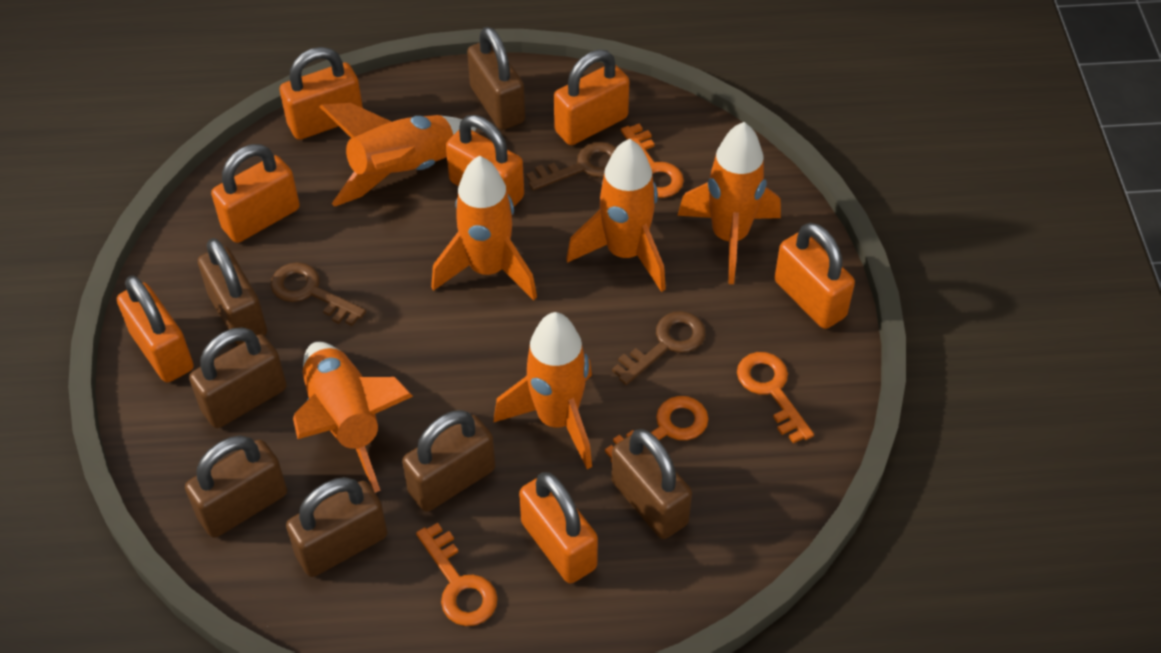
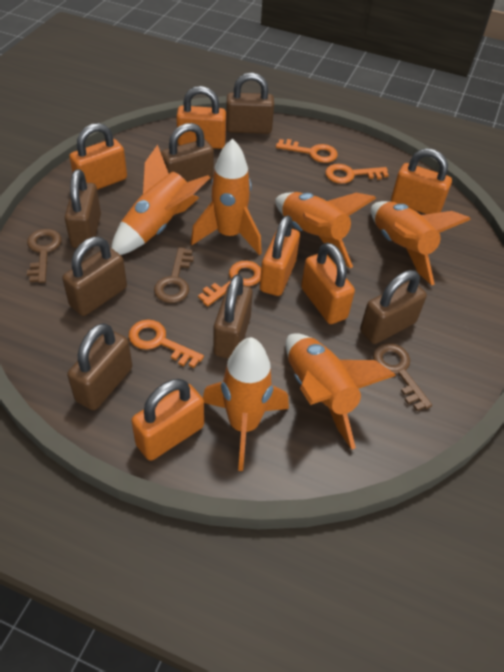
orange padlock: 7 -> 6

